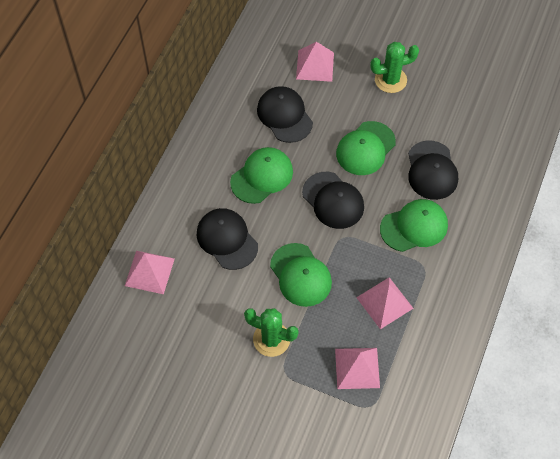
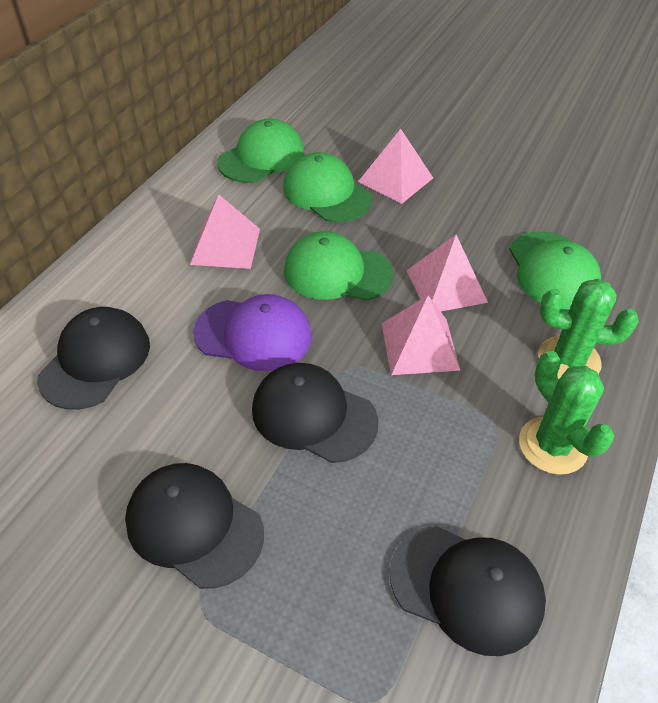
purple cap: 0 -> 1

